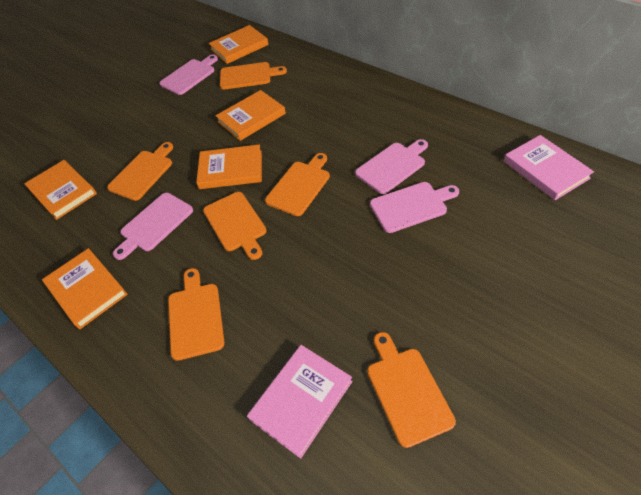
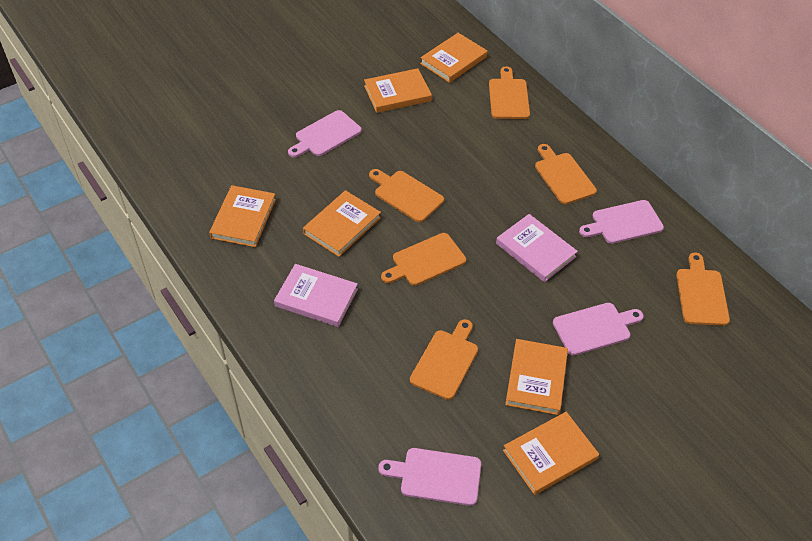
orange book: 5 -> 6

